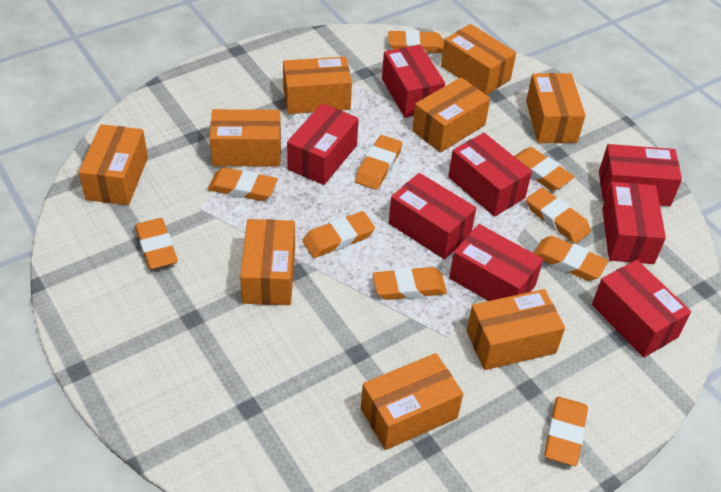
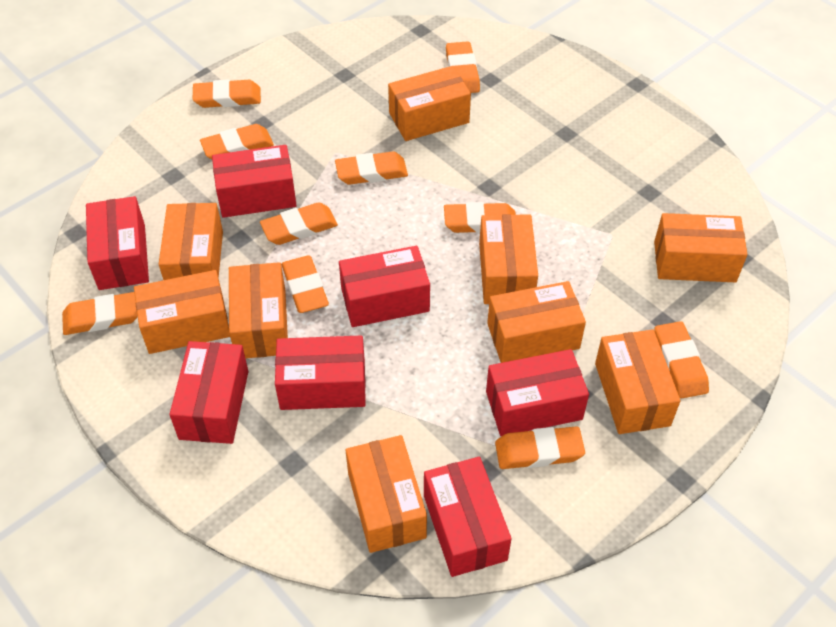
red box: 8 -> 7

